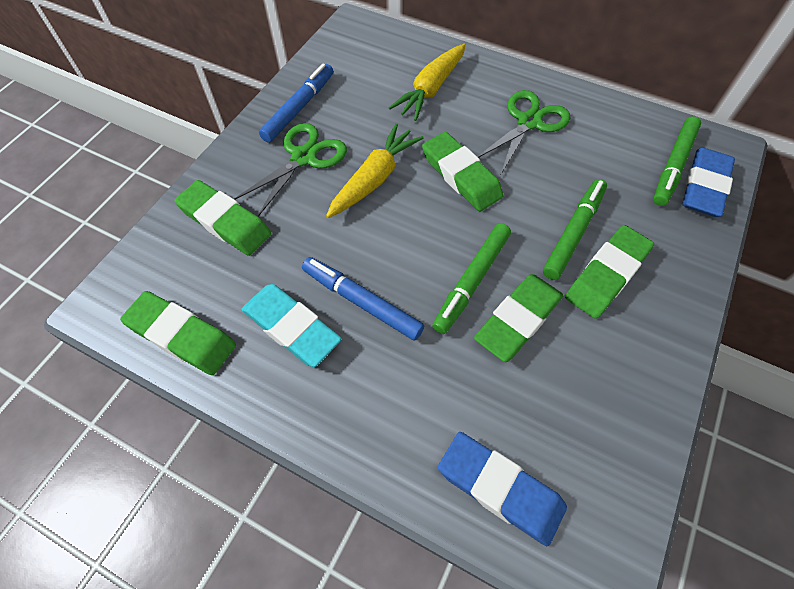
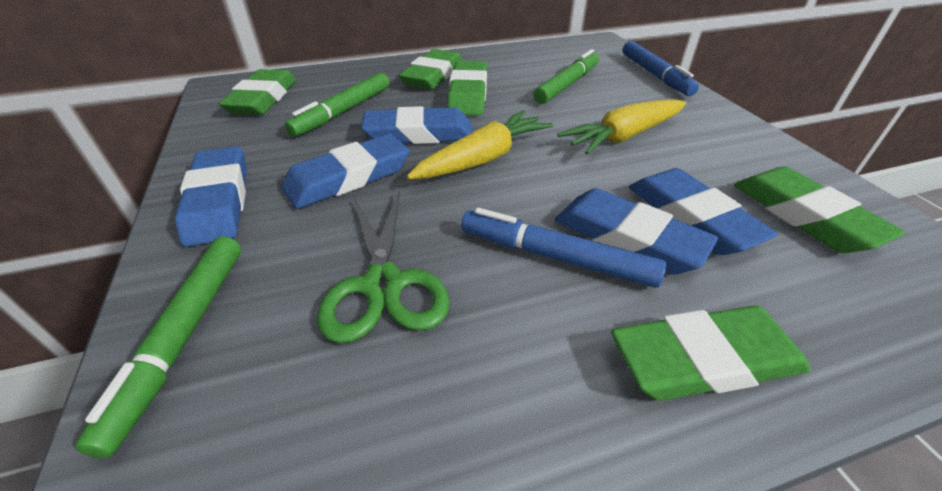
blue eraser: 2 -> 5
green scissors: 2 -> 1
turquoise eraser: 1 -> 0

